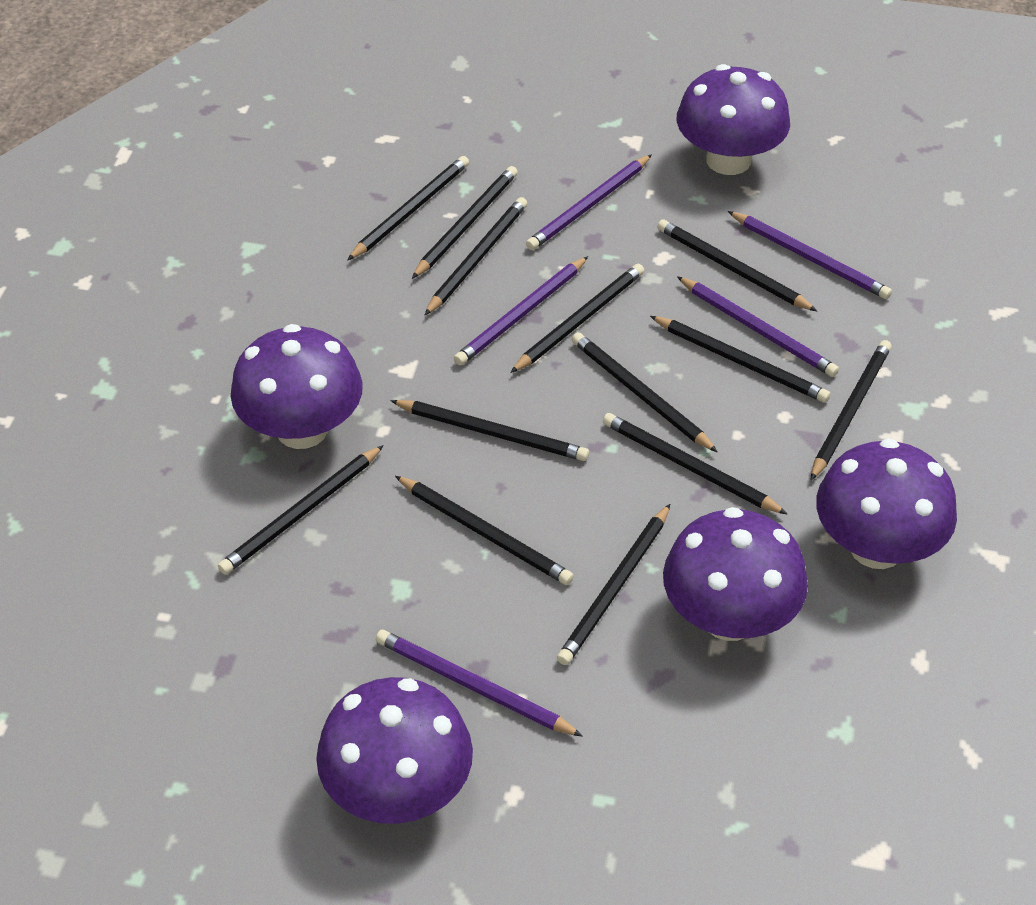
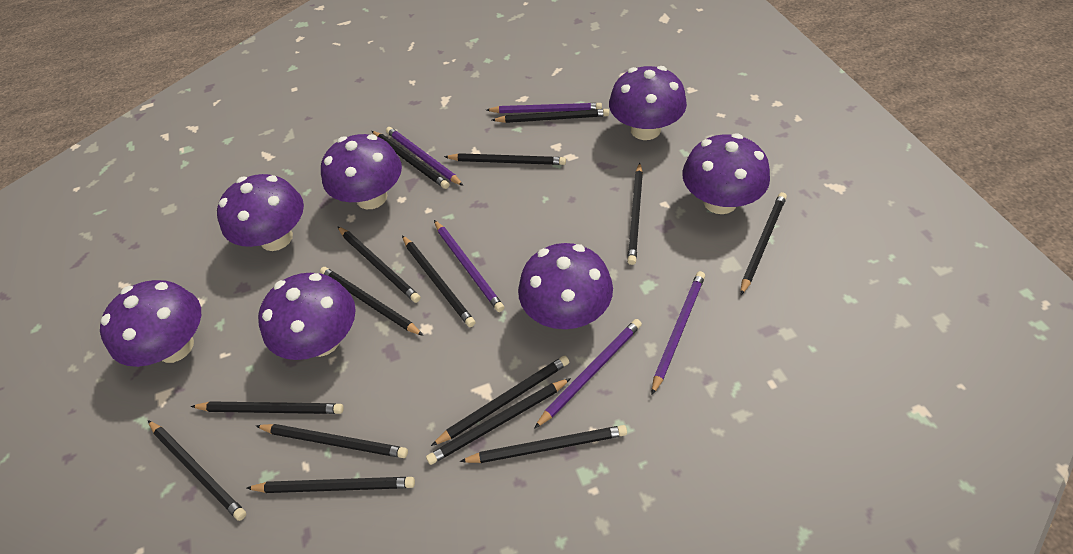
black pencil: 13 -> 15
purple mushroom: 5 -> 7

